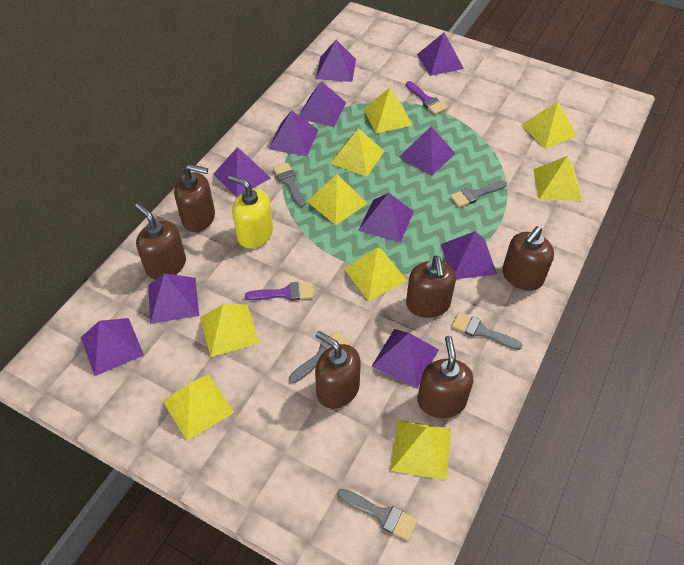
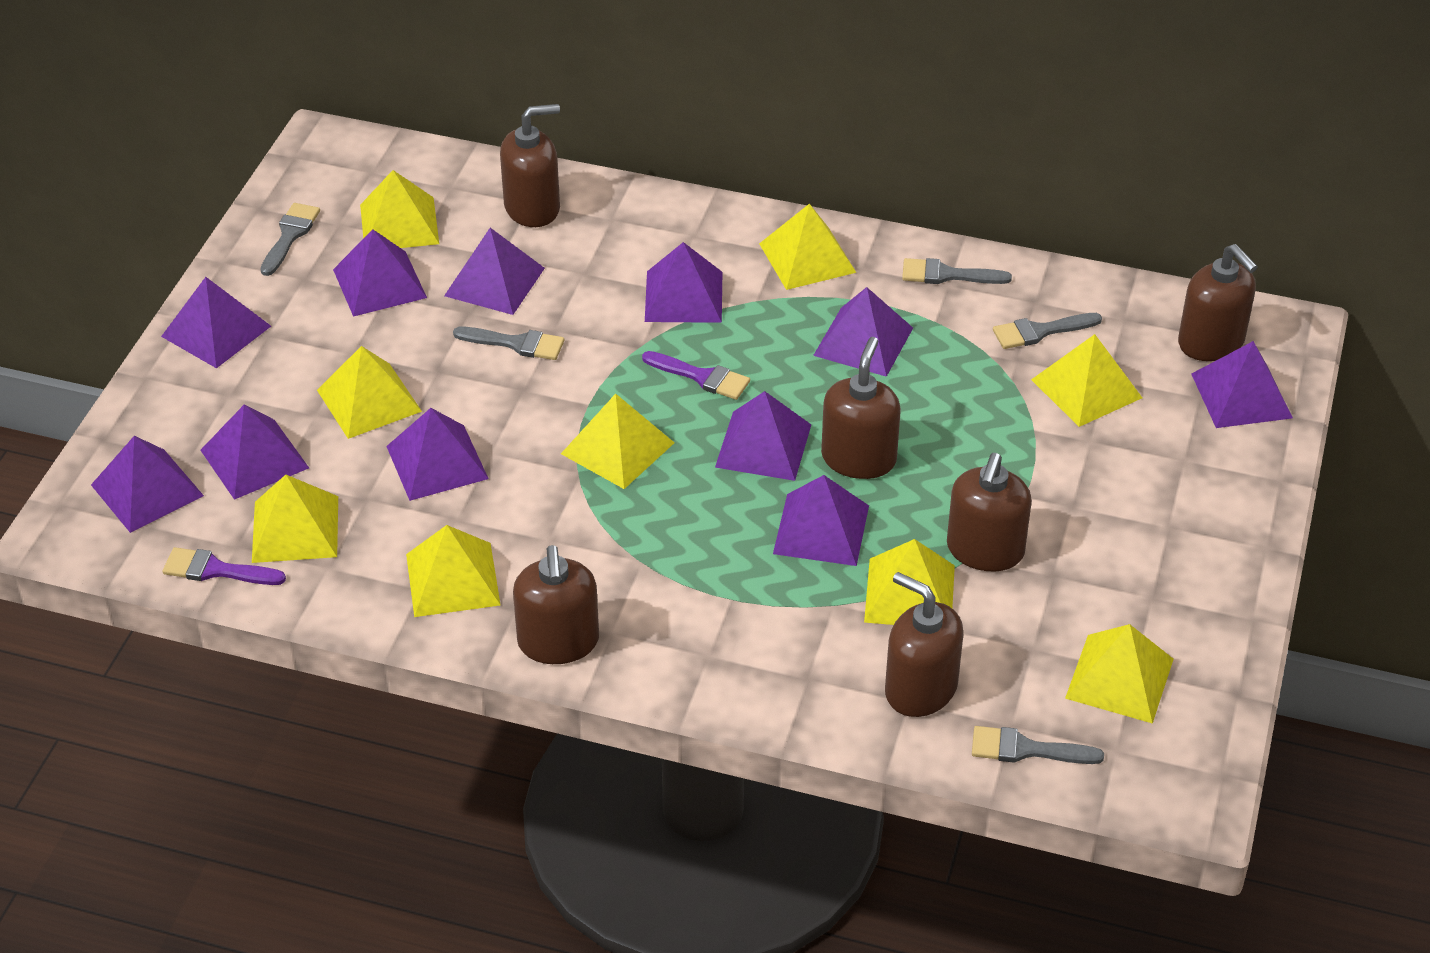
yellow soap dispenser: 1 -> 0

